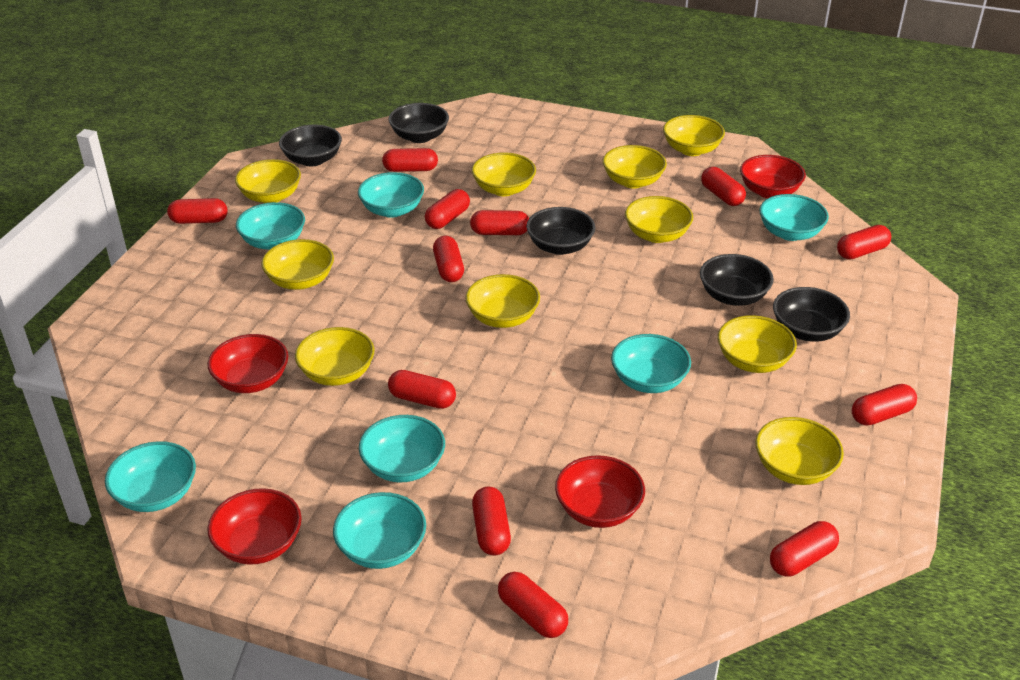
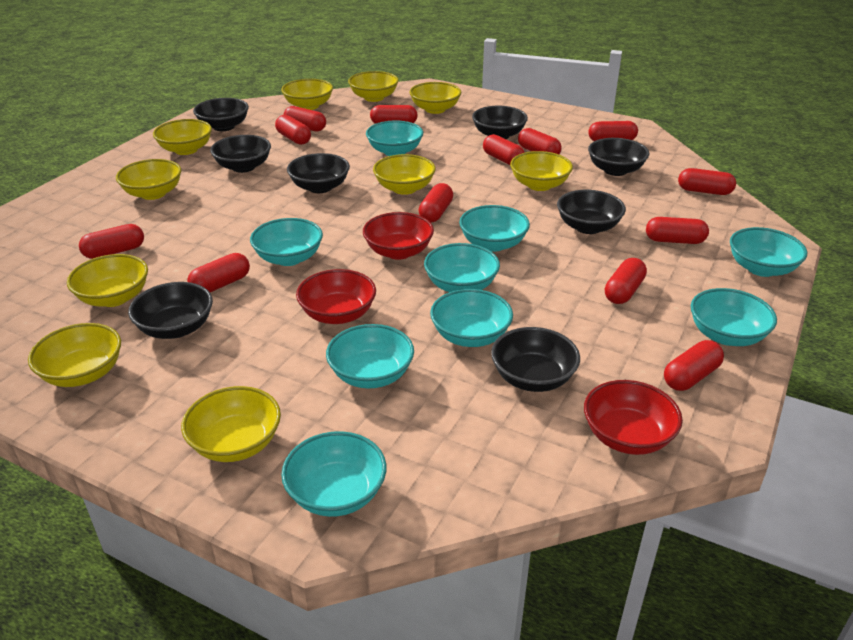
black bowl: 5 -> 8
red bowl: 4 -> 3
red capsule: 12 -> 13
turquoise bowl: 7 -> 9

